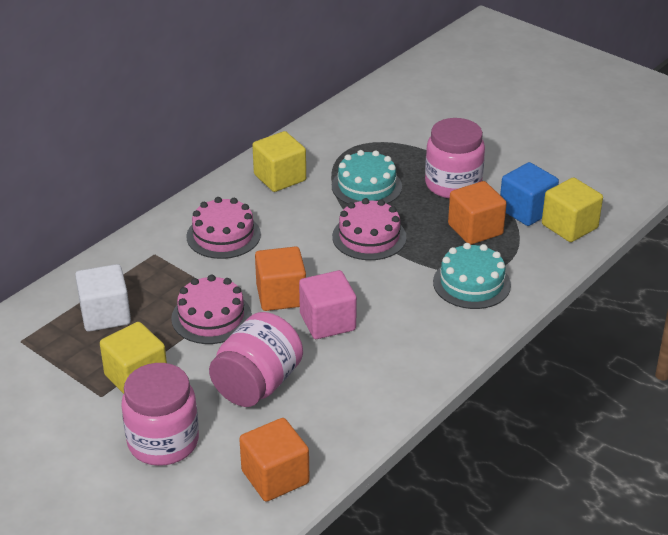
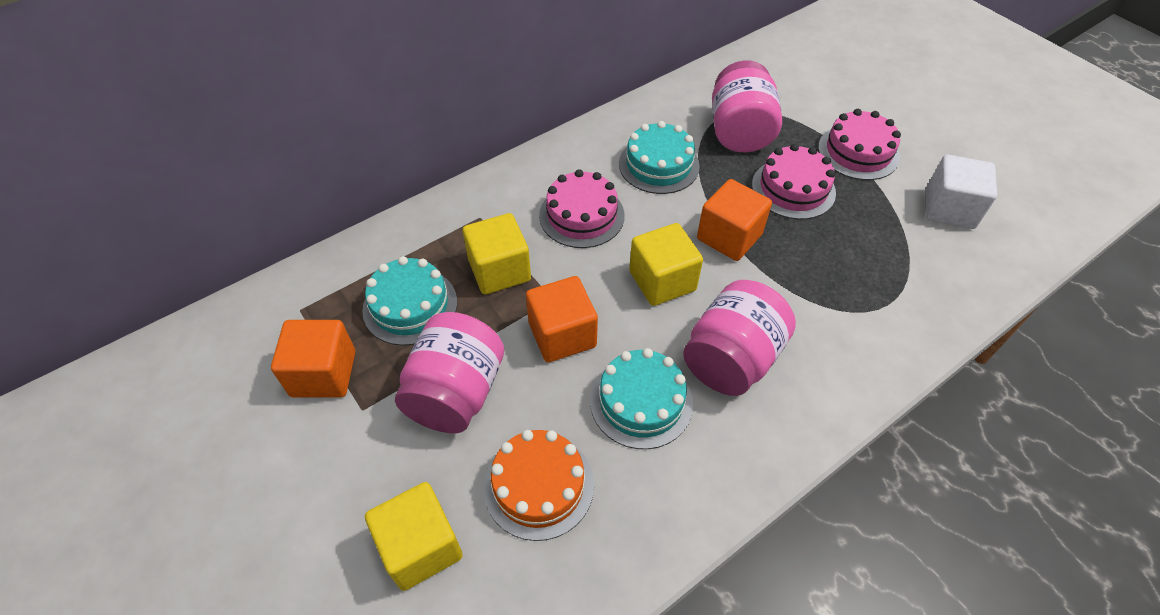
blue cube: 1 -> 0
orange cake: 0 -> 1
pink cube: 1 -> 0
turquoise cake: 2 -> 3

